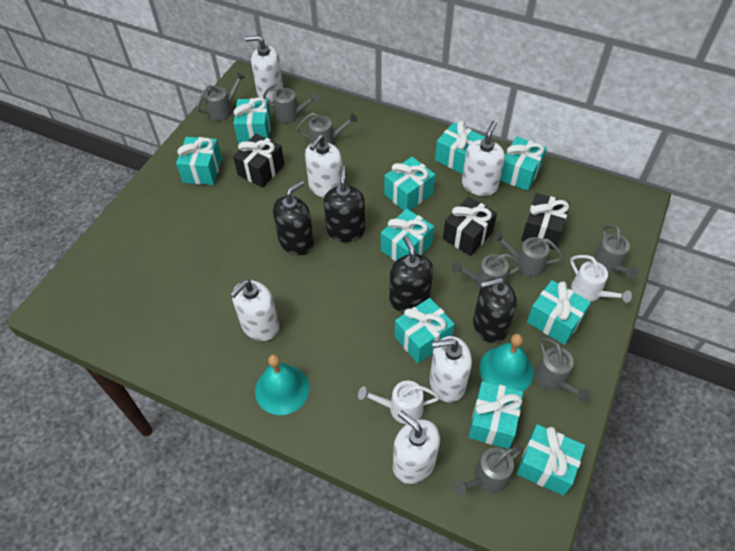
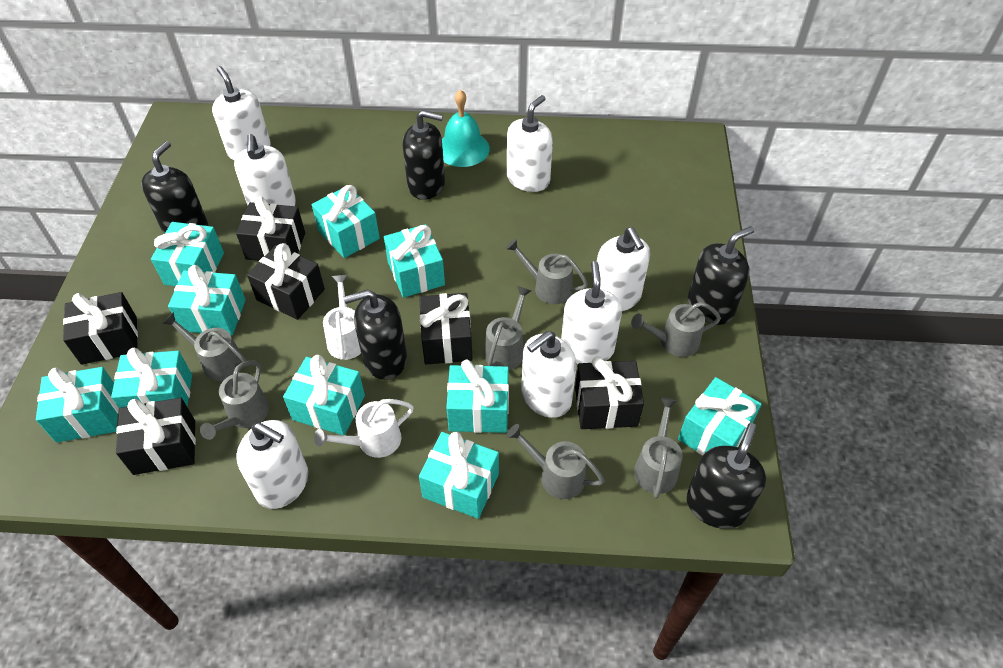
black gift: 3 -> 6
black soap dispenser: 4 -> 5
grey watering can: 8 -> 7
turquoise bell: 2 -> 1
white soap dispenser: 6 -> 7

